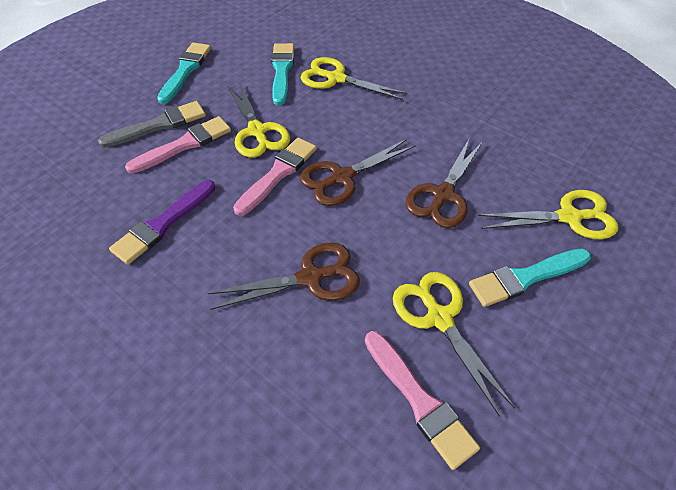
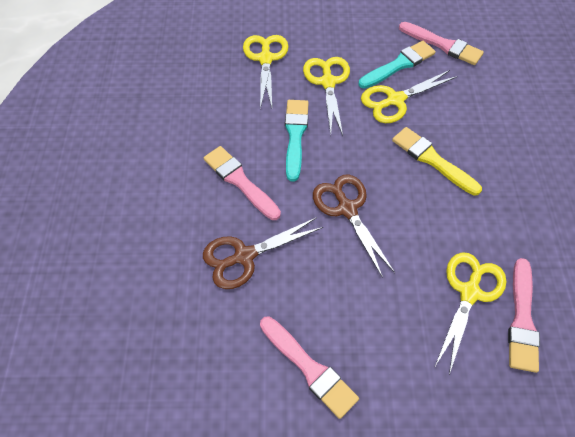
brown scissors: 3 -> 2
grey brush: 1 -> 0
pink brush: 3 -> 4
purple brush: 1 -> 0
turquoise brush: 3 -> 2
yellow brush: 0 -> 1

